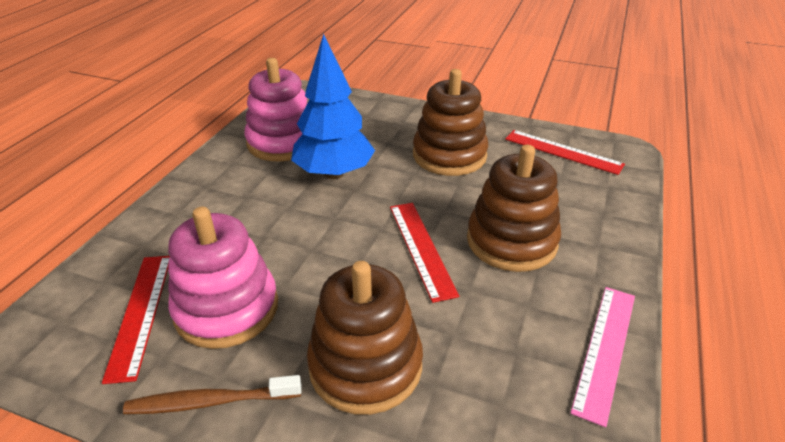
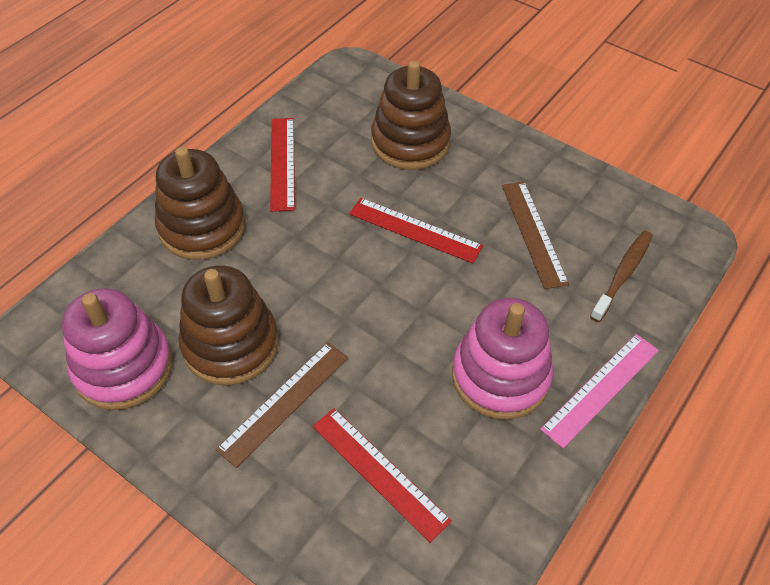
blue tree: 1 -> 0
brown ruler: 0 -> 2

